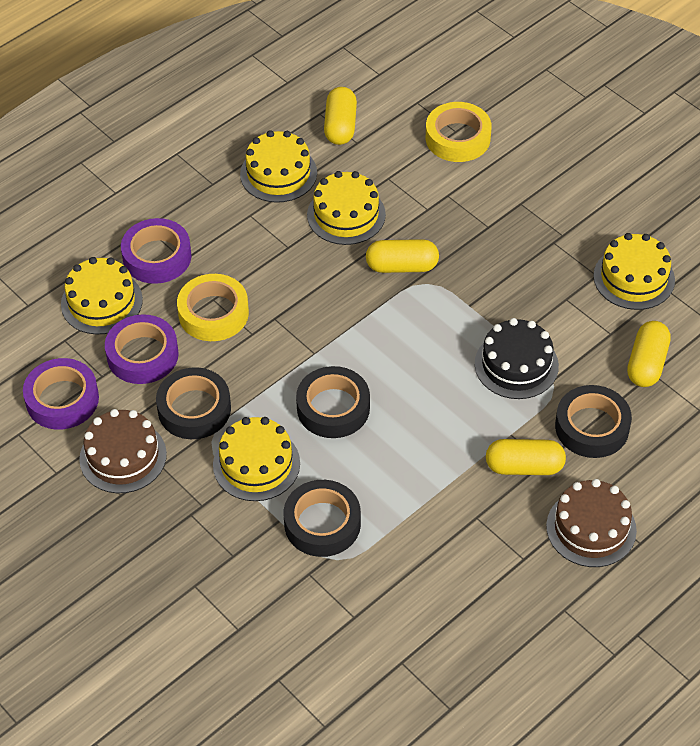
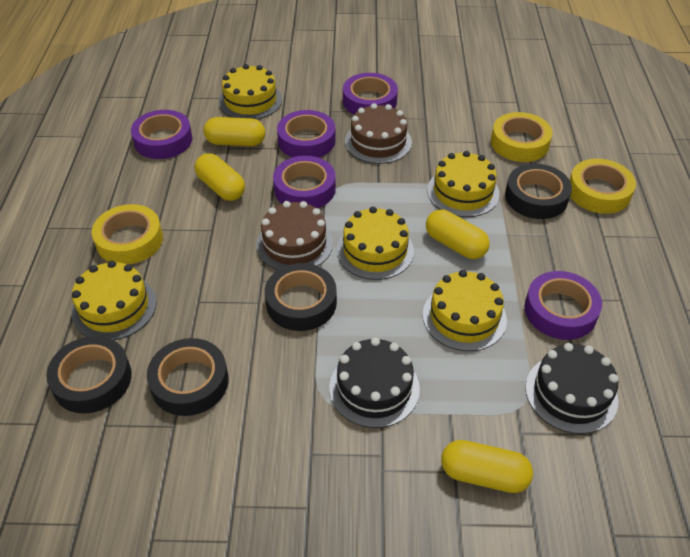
black cake: 1 -> 2
purple tape: 3 -> 5
yellow tape: 2 -> 3

